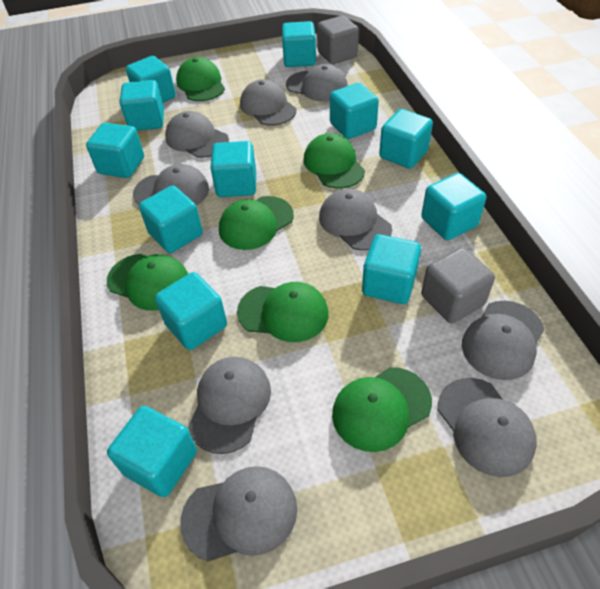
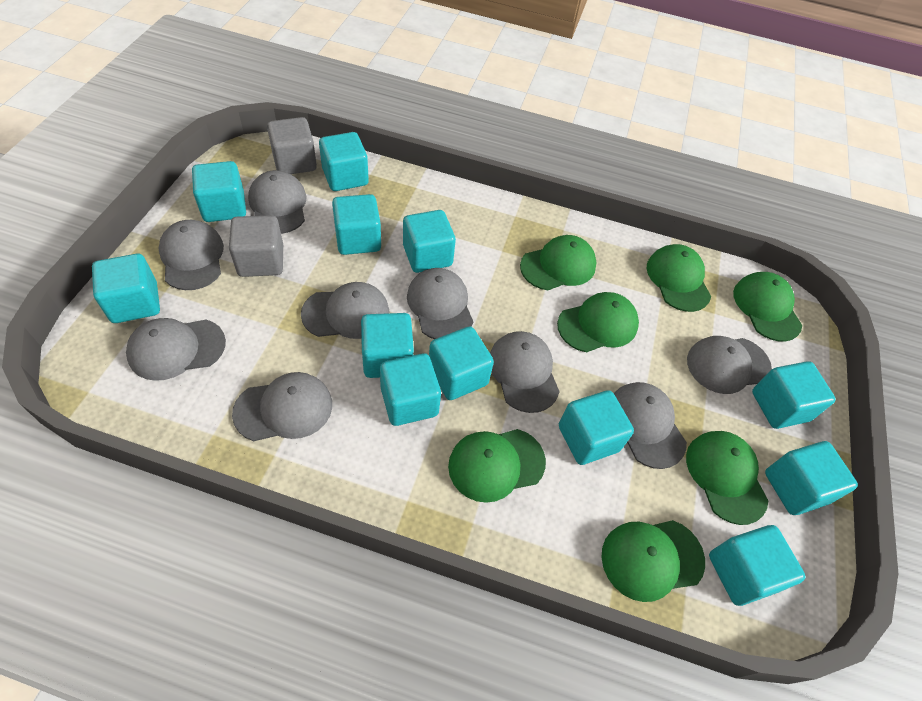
green cap: 6 -> 7

